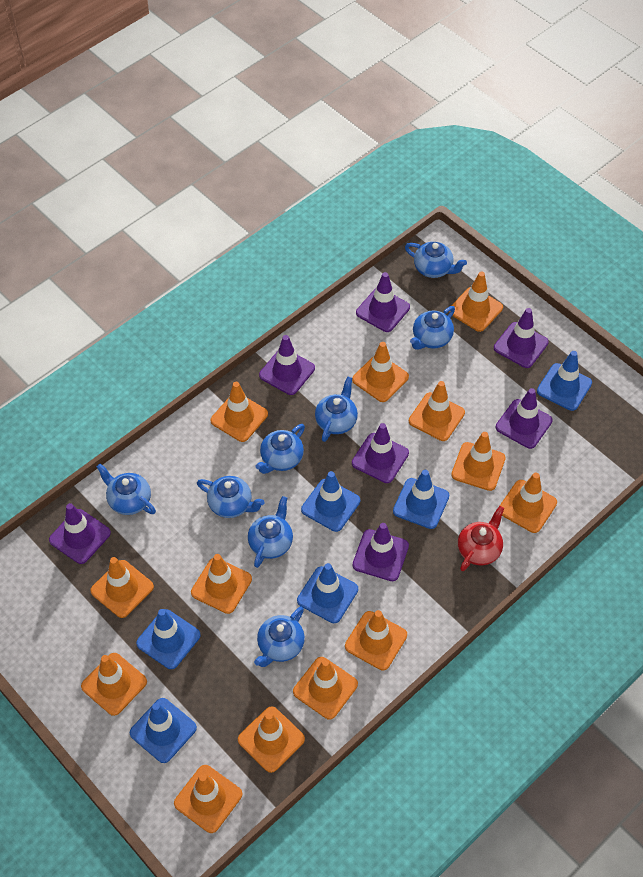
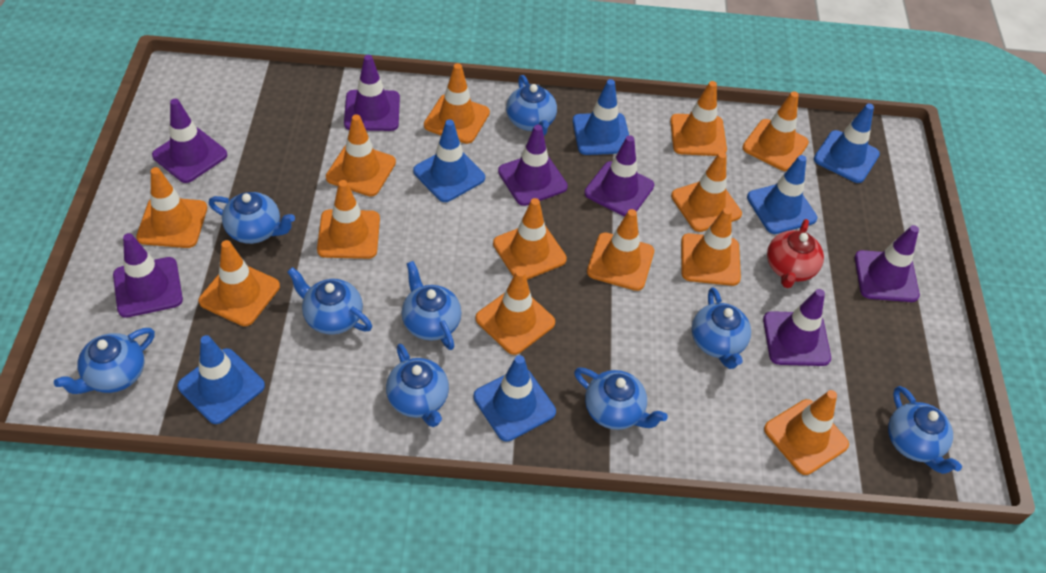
blue teapot: 8 -> 9

